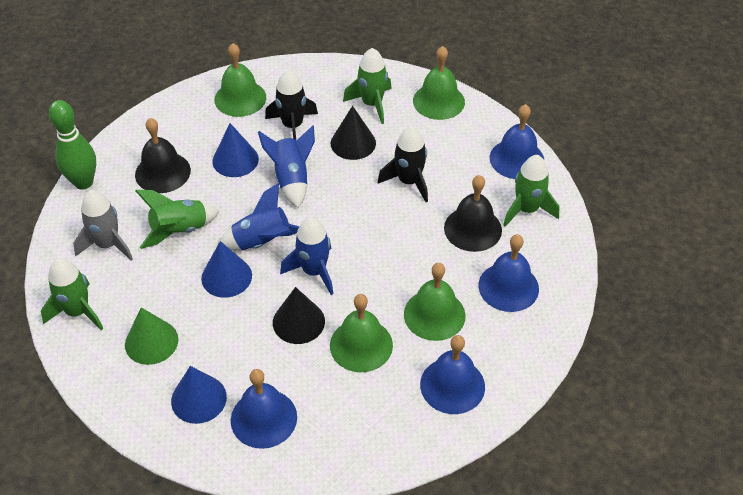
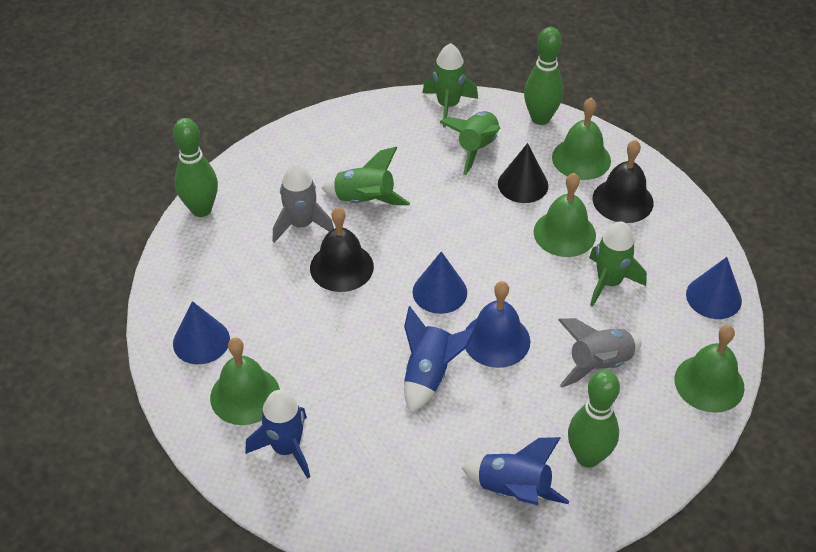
black cone: 2 -> 1
black rocket: 2 -> 0
blue bell: 4 -> 1
green bowling pin: 1 -> 3
green cone: 1 -> 0
grey rocket: 1 -> 2

